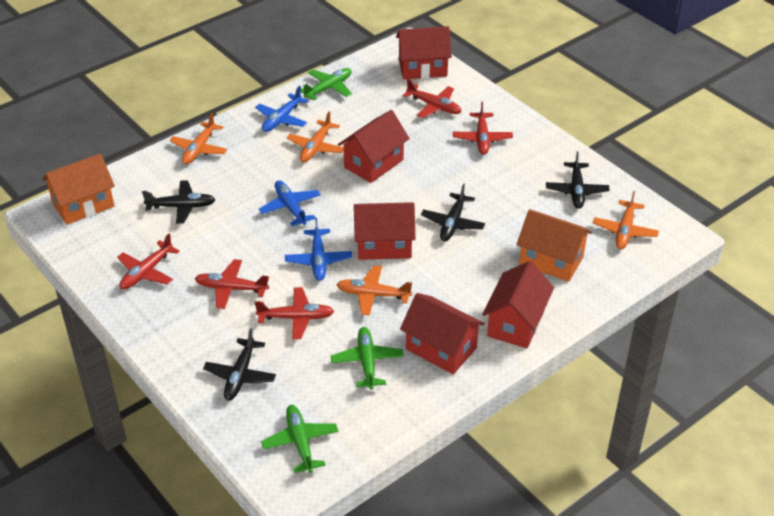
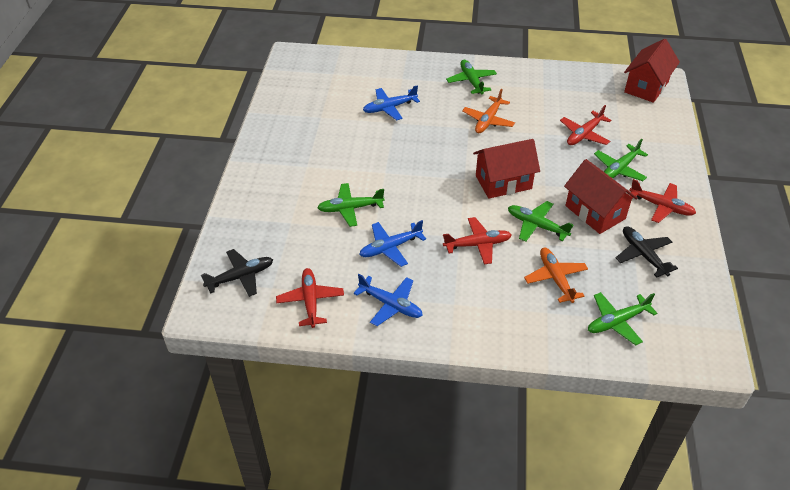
black plane: 4 -> 2
green plane: 3 -> 5
orange house: 2 -> 0
orange plane: 4 -> 2
red house: 5 -> 3
red plane: 5 -> 4

